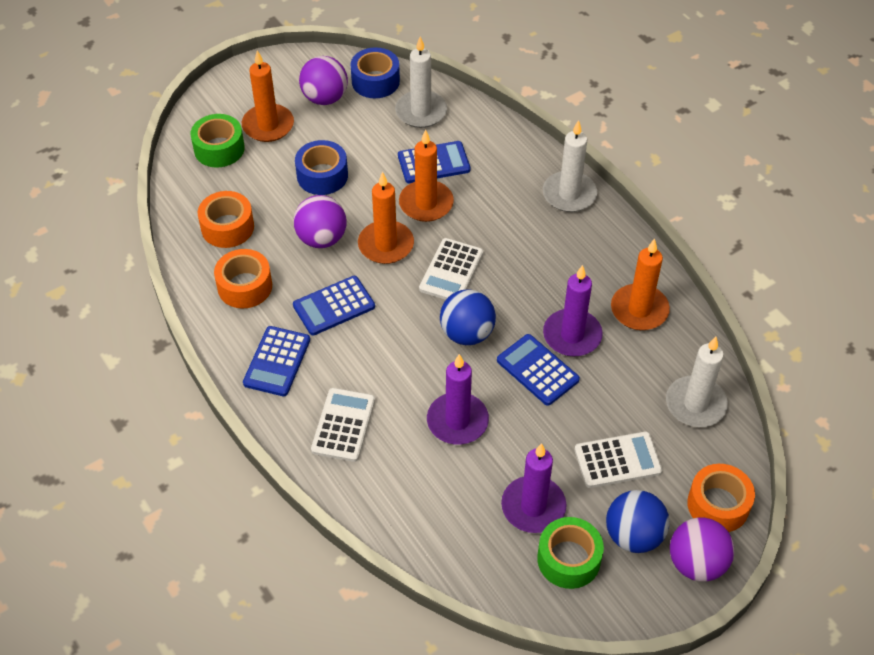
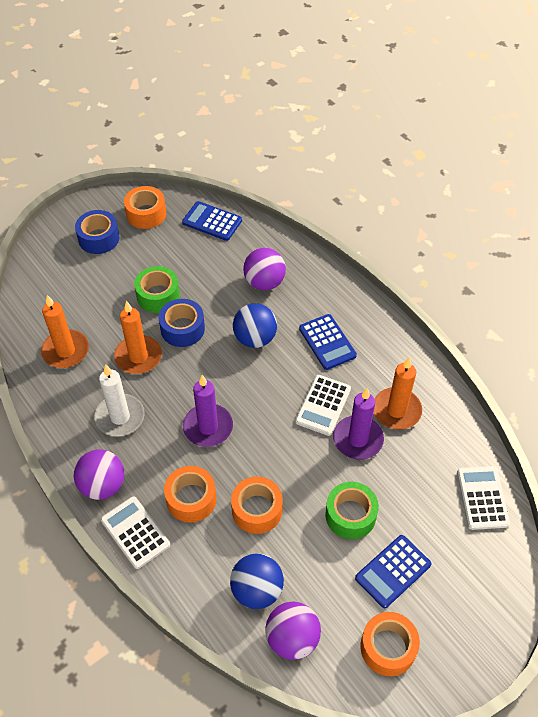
blue calculator: 4 -> 3
orange candle: 4 -> 3
orange tape: 3 -> 4
purple candle: 3 -> 2
white candle: 3 -> 1

